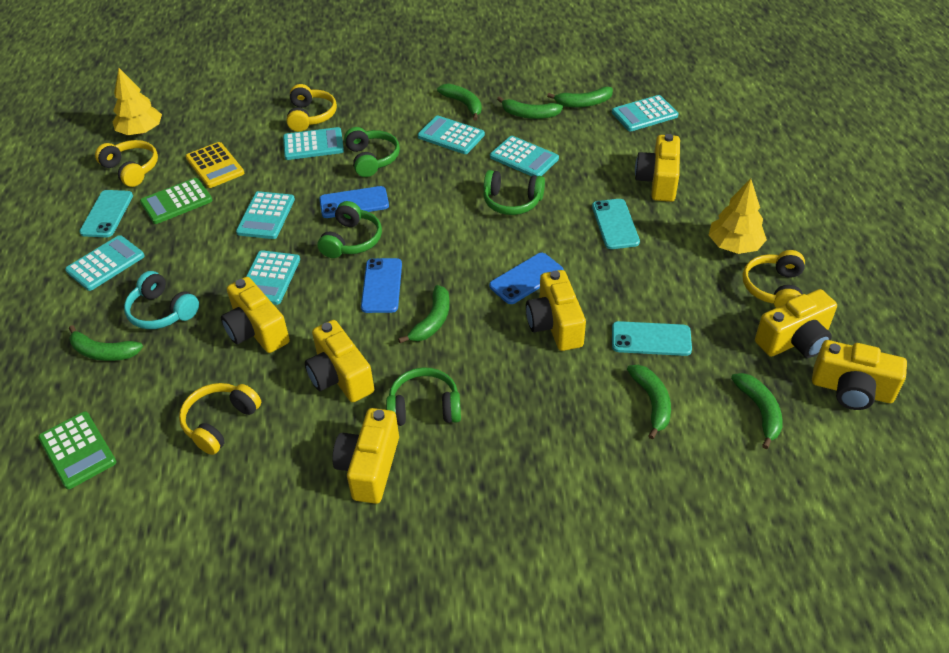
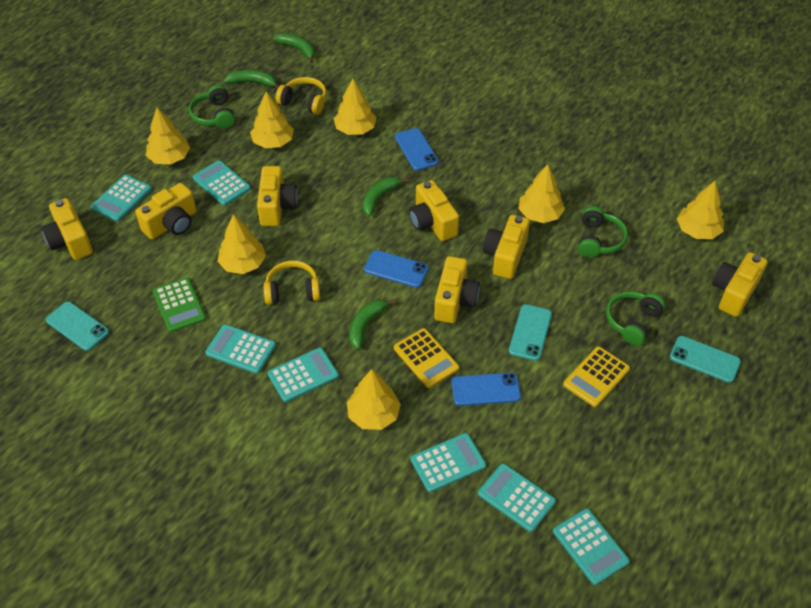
green banana: 7 -> 4
green calculator: 2 -> 1
green headphones: 4 -> 3
turquoise headphones: 1 -> 0
yellow calculator: 1 -> 2
yellow headphones: 4 -> 2
yellow tree: 2 -> 7

